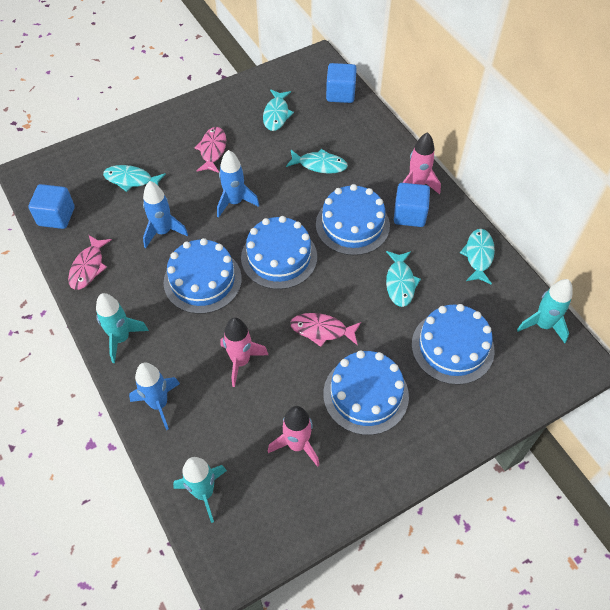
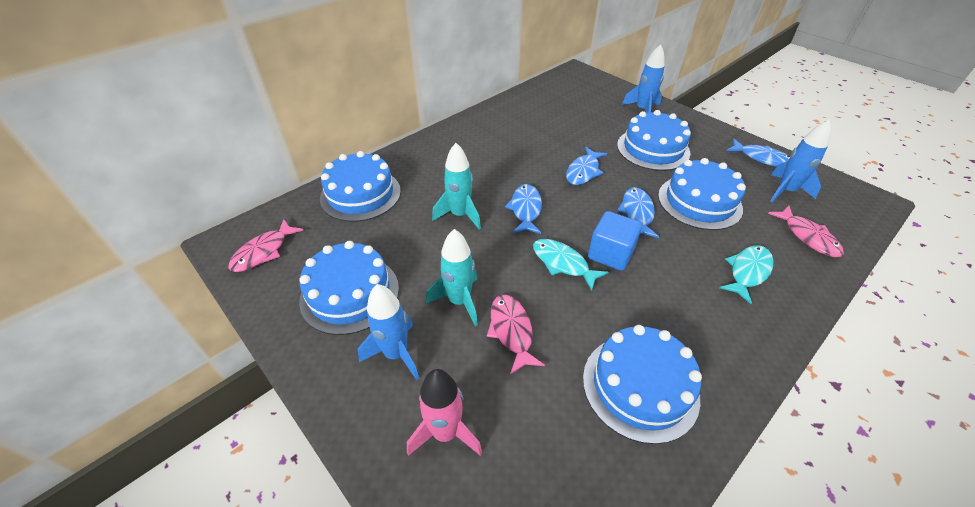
blue cube: 3 -> 1
blue fish: 0 -> 4
pink rocket: 3 -> 1
turquoise fish: 5 -> 2
turquoise rocket: 3 -> 2

